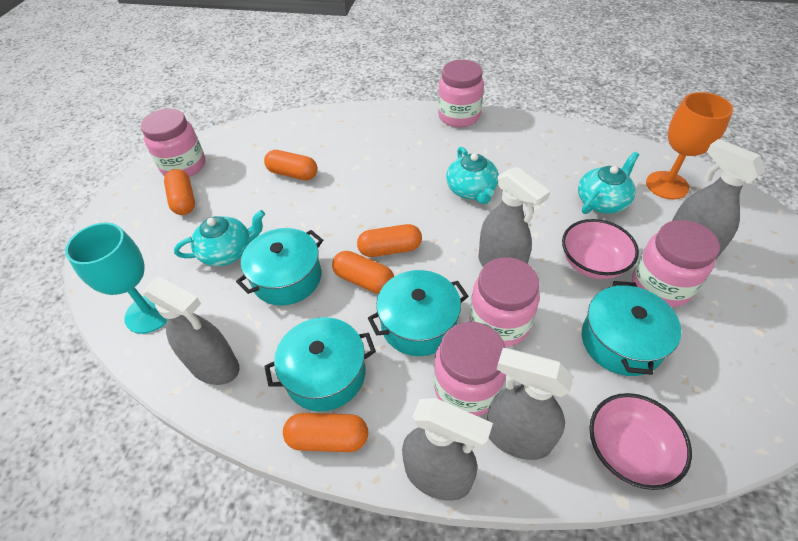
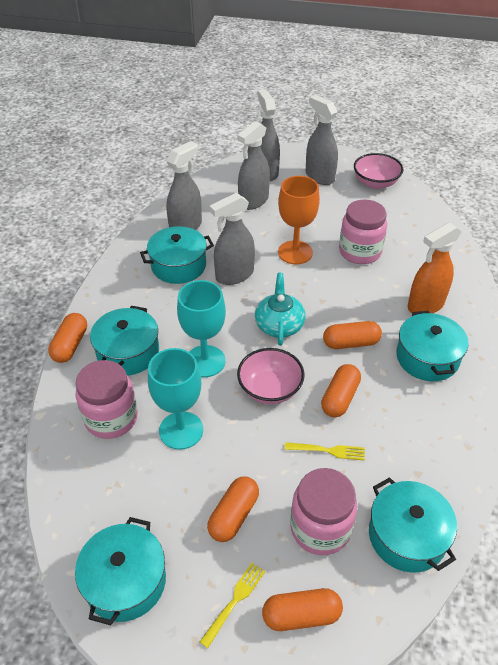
orange spray bottle: 0 -> 1
pink jar: 5 -> 3
turquoise goblet: 1 -> 2
turquoise pot: 4 -> 5
turquoise teapot: 3 -> 1
yellow fork: 0 -> 2

